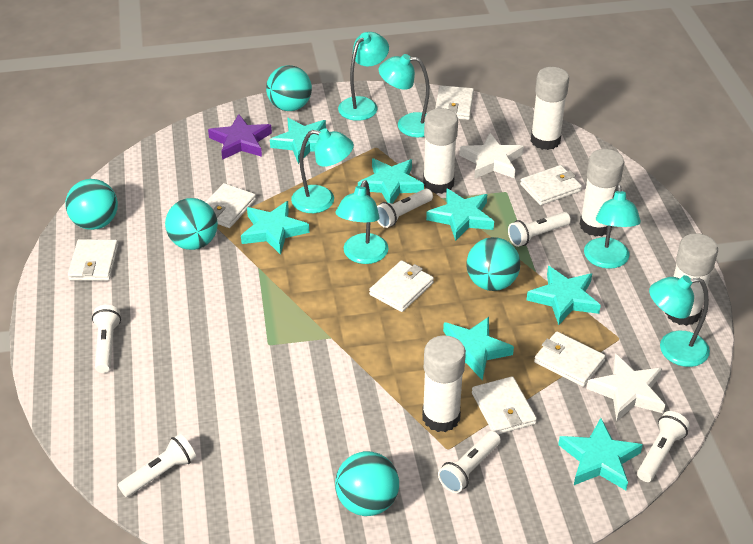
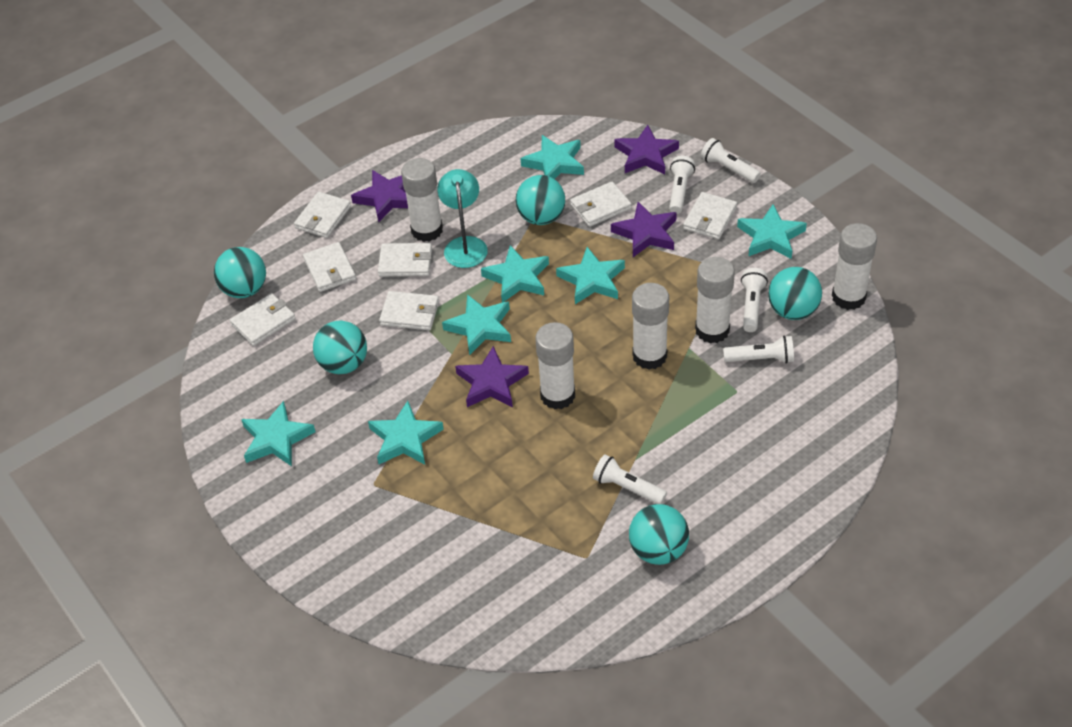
purple star: 1 -> 4
turquoise lamp: 6 -> 1
white flashlight: 6 -> 5
white star: 2 -> 0

